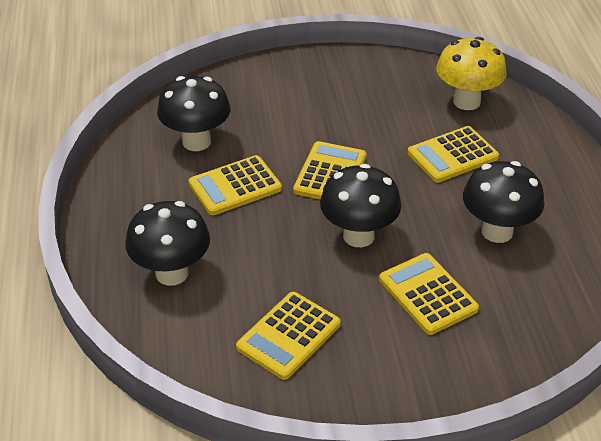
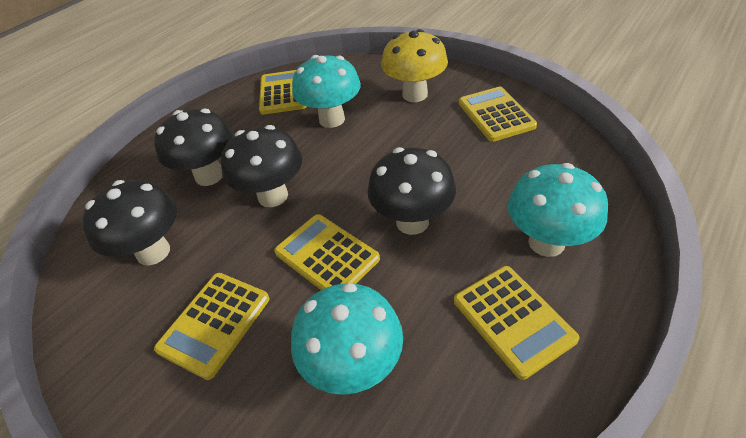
turquoise mushroom: 0 -> 3

